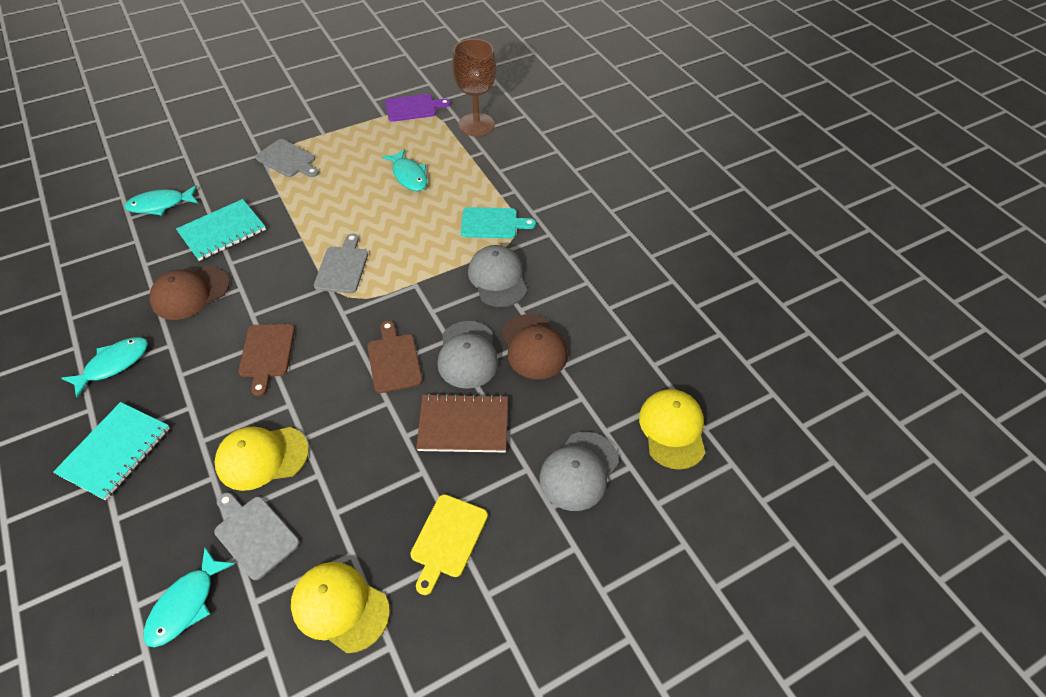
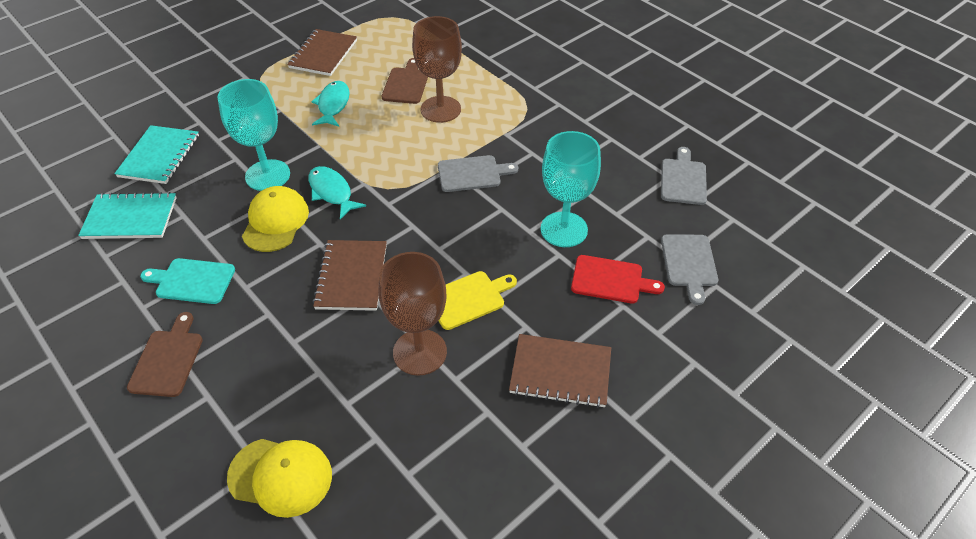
brown cap: 2 -> 0
brown goblet: 1 -> 2
brown notebook: 1 -> 3
grey cap: 3 -> 0
purple cutting board: 1 -> 0
red cutting board: 0 -> 1
turquoise fish: 4 -> 2
turquoise goblet: 0 -> 2
yellow cap: 3 -> 2

